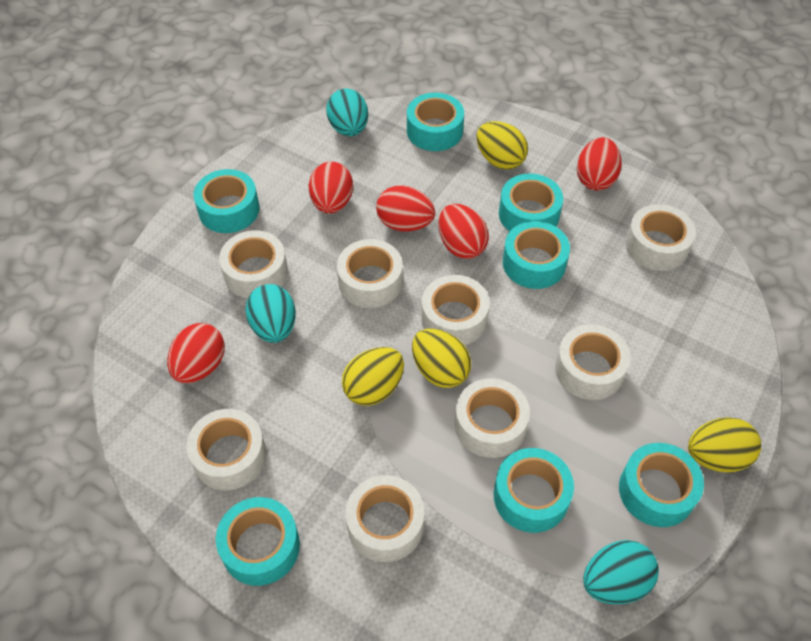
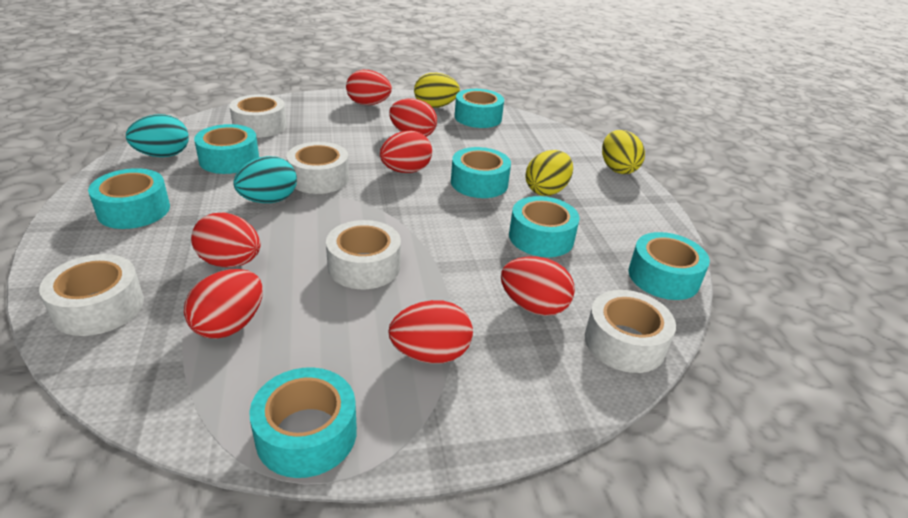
red egg: 5 -> 7
turquoise egg: 3 -> 2
white tape: 8 -> 5
yellow egg: 4 -> 3

